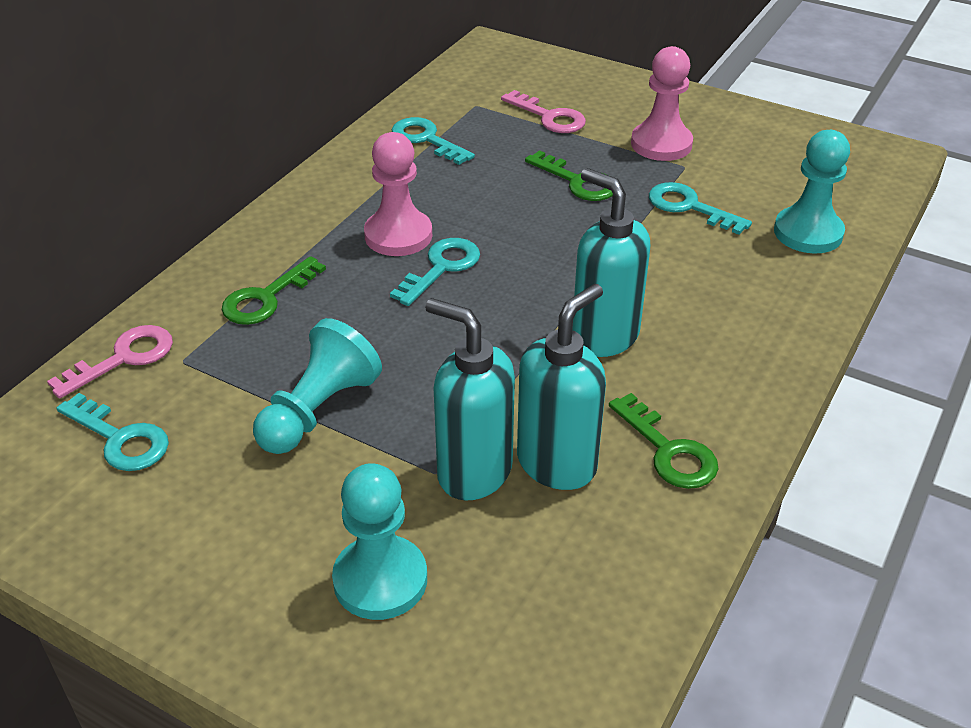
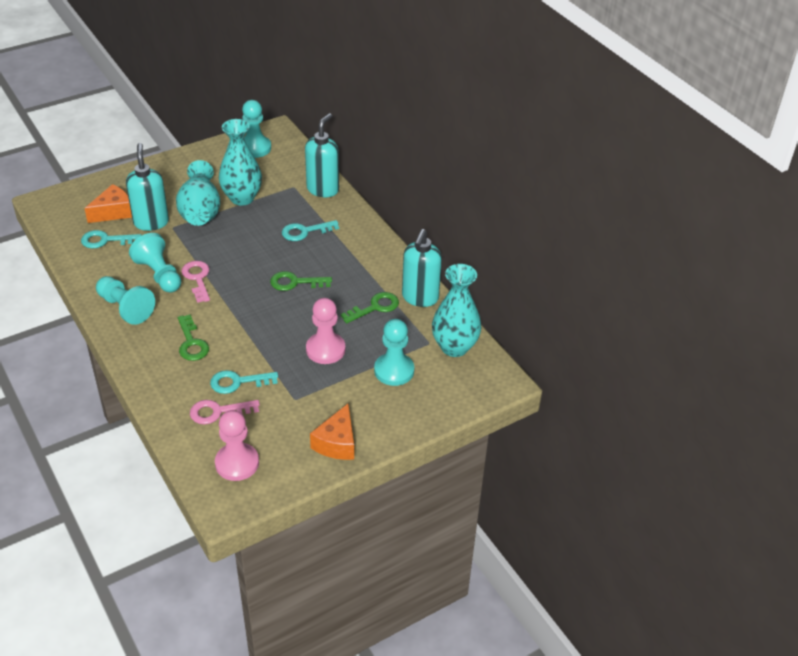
orange cheese: 0 -> 2
turquoise key: 4 -> 3
turquoise pawn: 3 -> 4
turquoise vase: 0 -> 3

